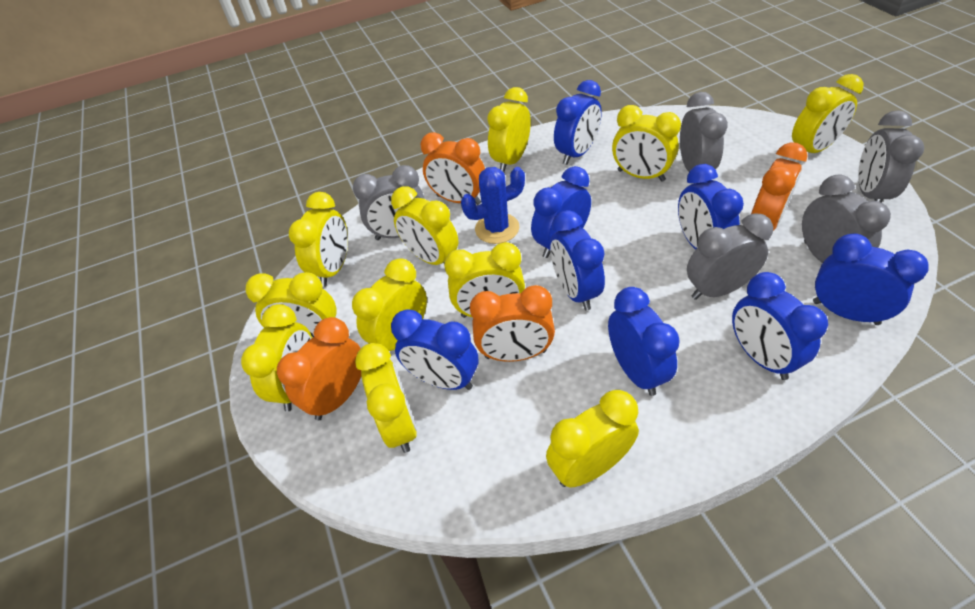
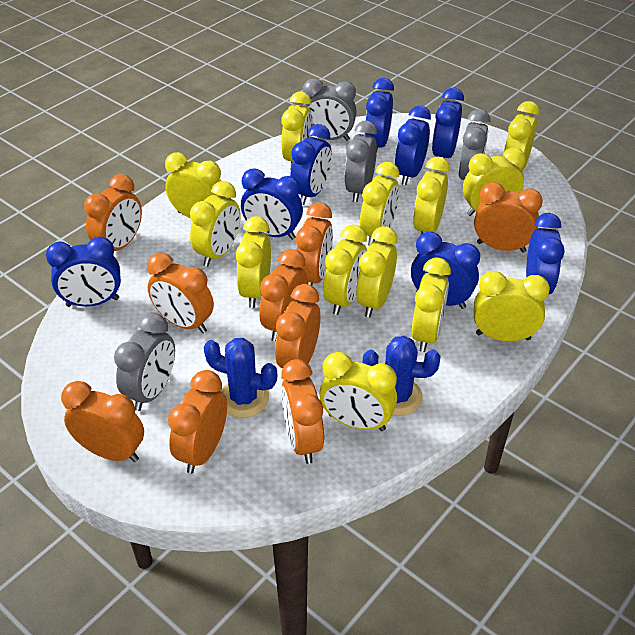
blue cactus: 1 -> 2
grey clock: 5 -> 4
orange clock: 4 -> 9
yellow clock: 11 -> 13

